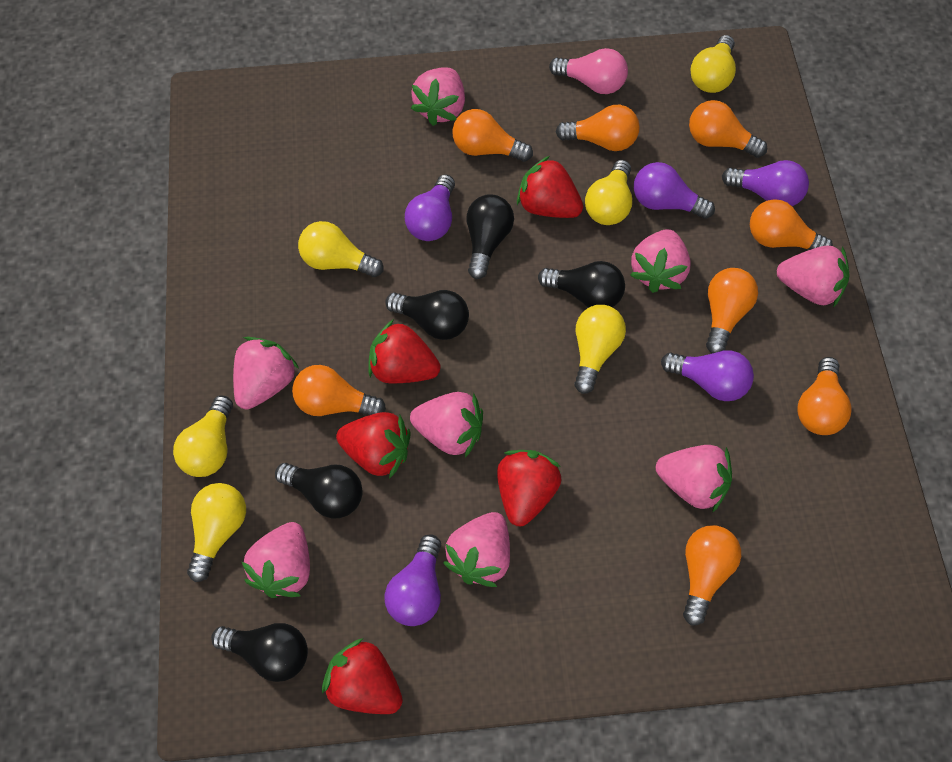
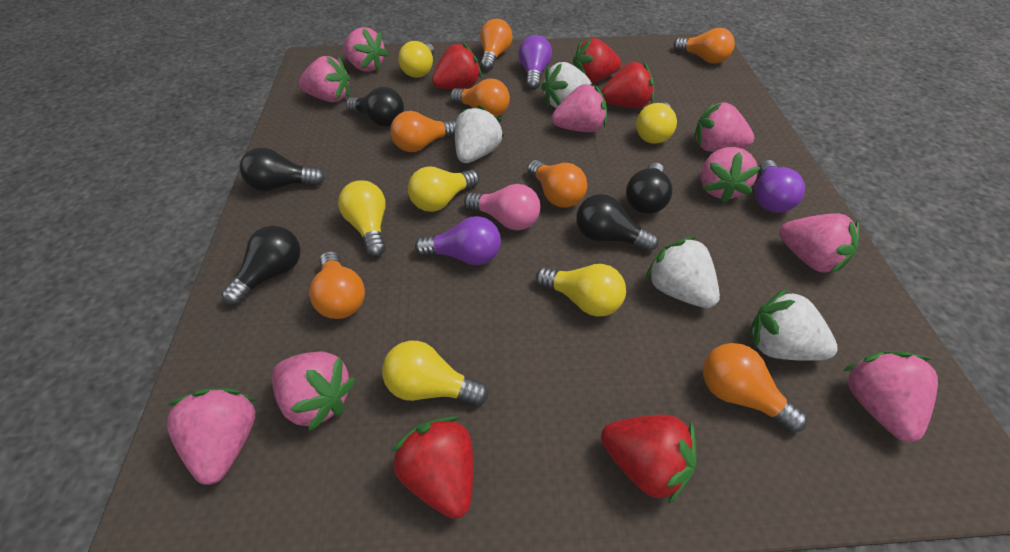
orange light bulb: 8 -> 7
pink strawberry: 8 -> 9
purple light bulb: 5 -> 3
white strawberry: 0 -> 4

